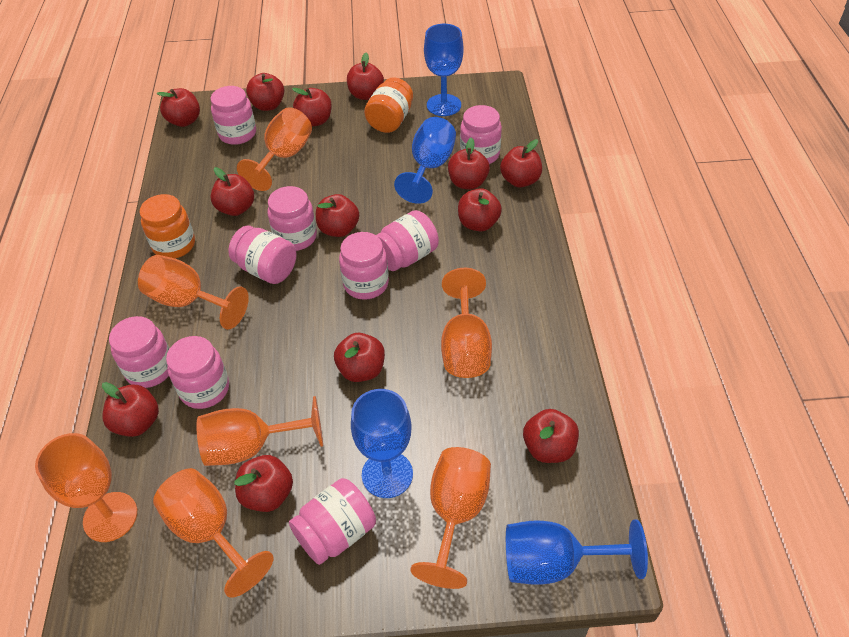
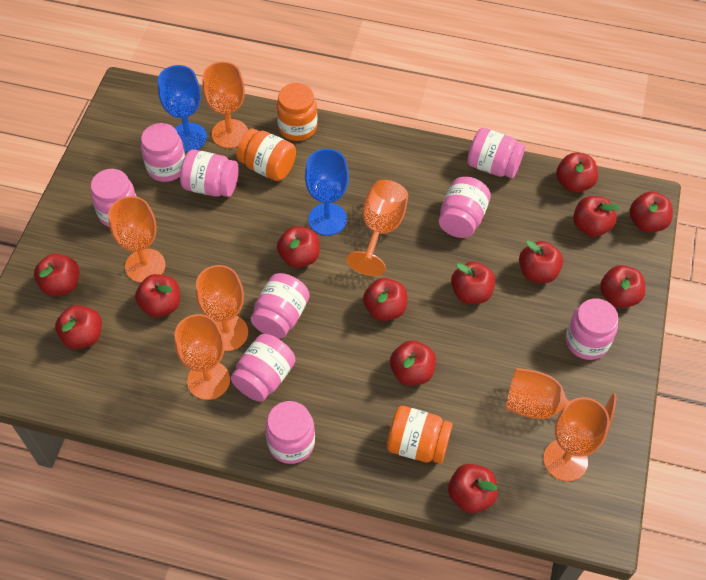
blue goblet: 4 -> 2
orange jar: 2 -> 3

